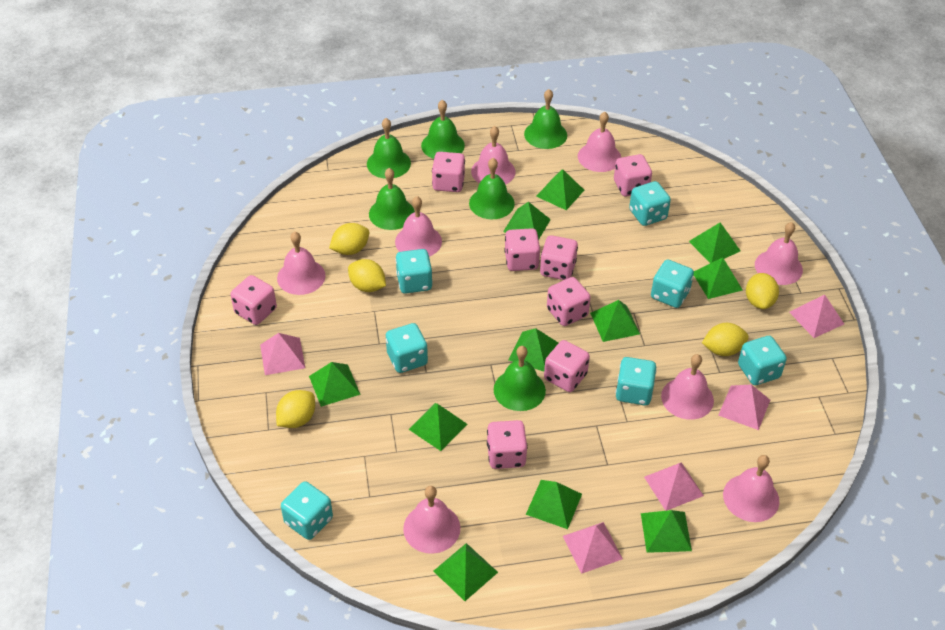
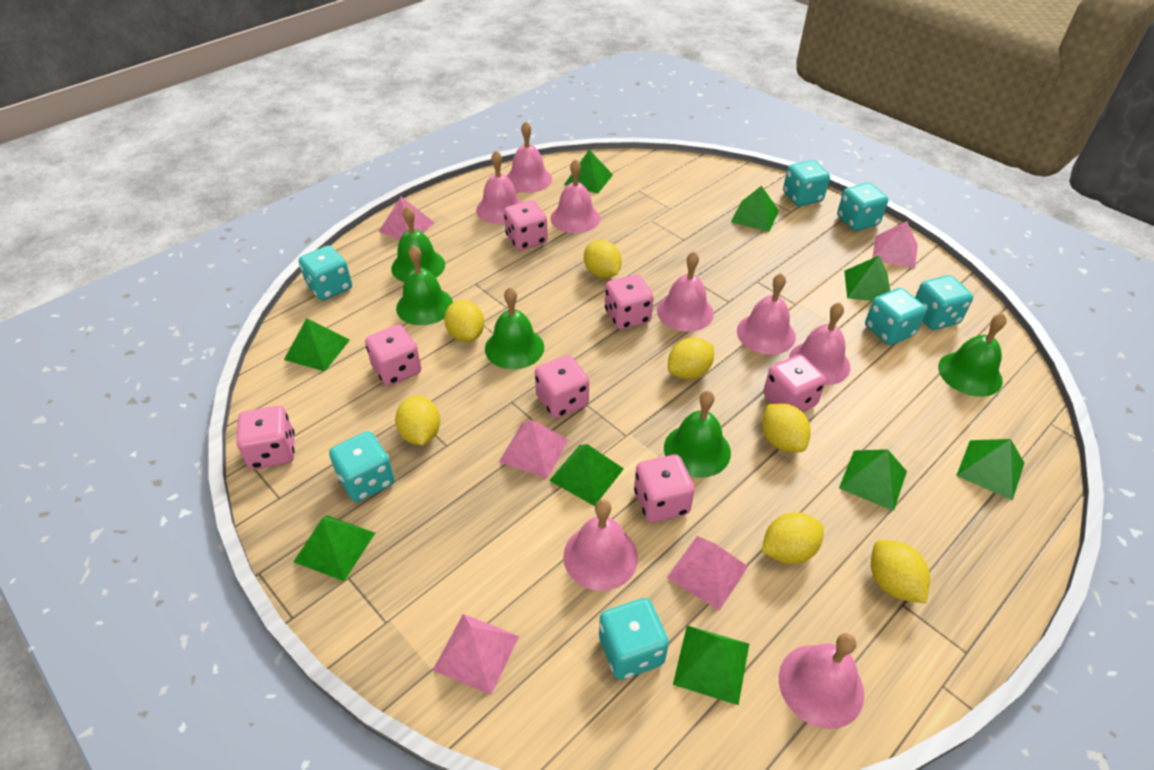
green bell: 6 -> 5
green pyramid: 11 -> 9
pink dice: 8 -> 7
yellow lemon: 5 -> 7

